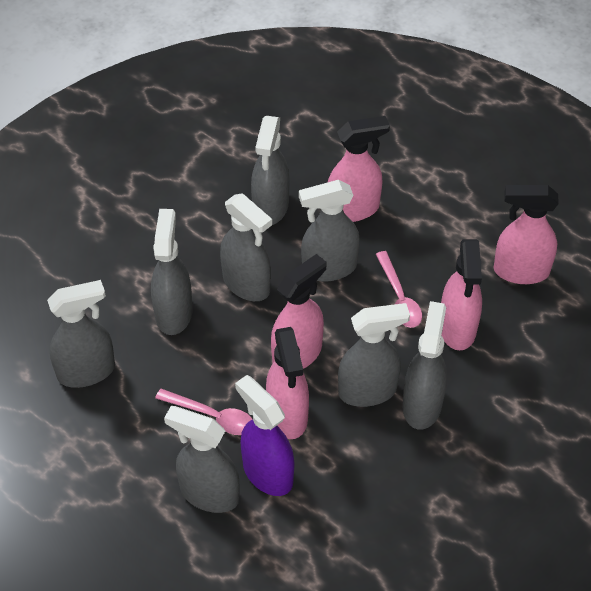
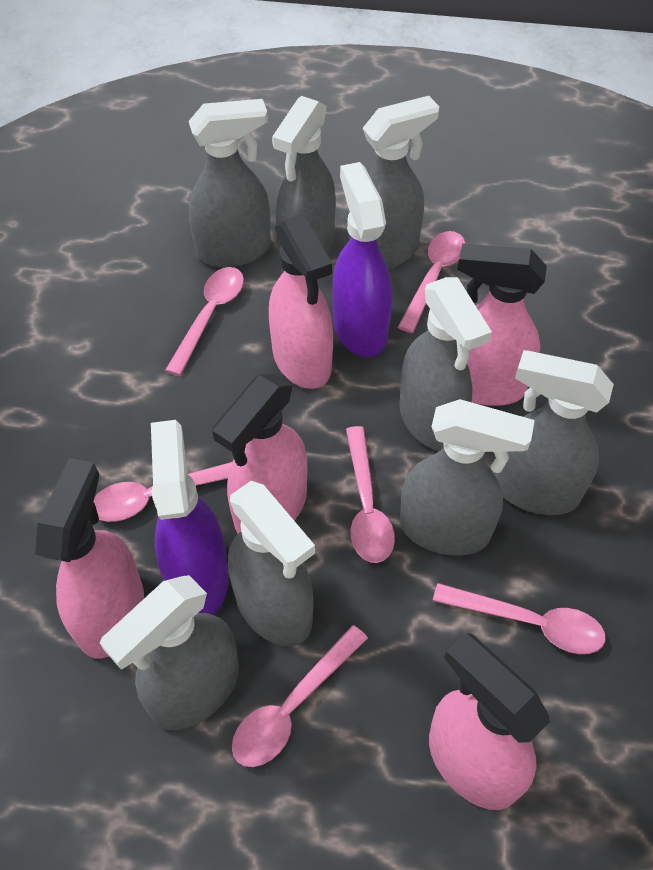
pink spoon: 2 -> 6
purple spray bottle: 1 -> 2

